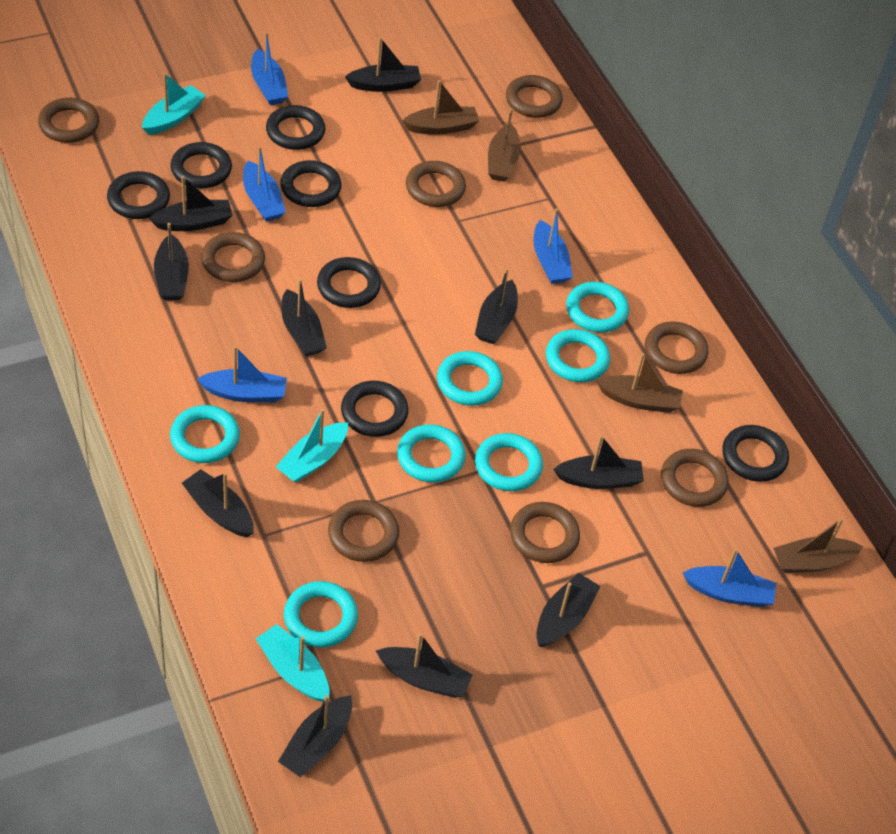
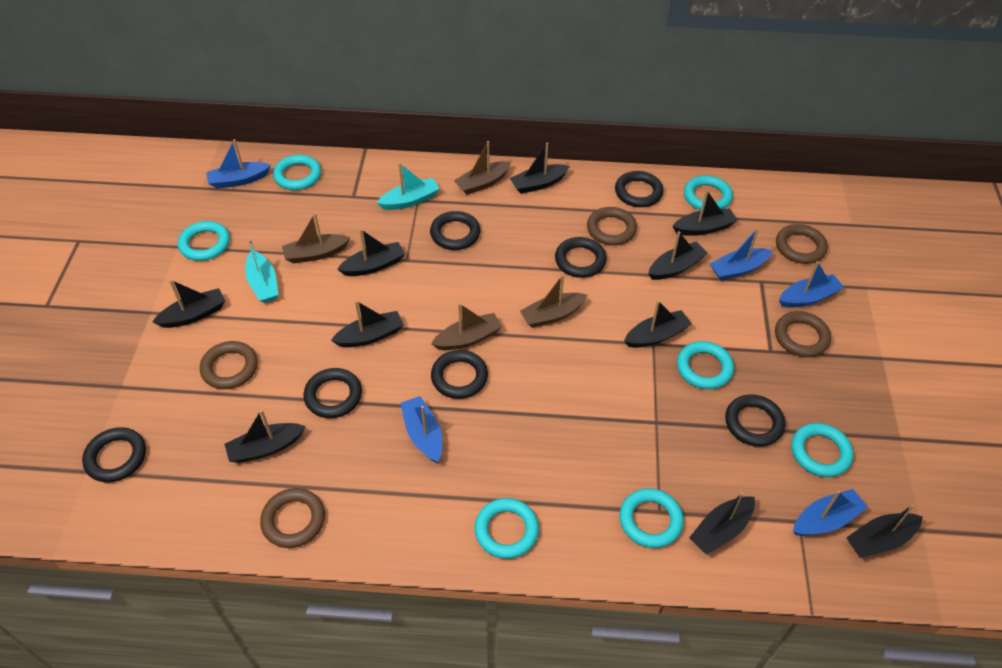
brown ring: 8 -> 5
turquoise boat: 3 -> 2

